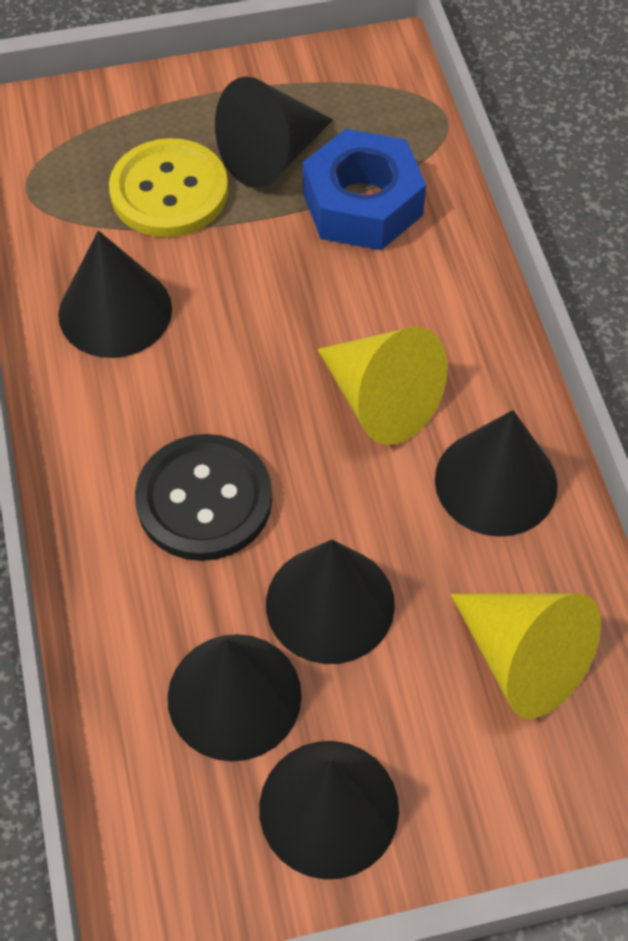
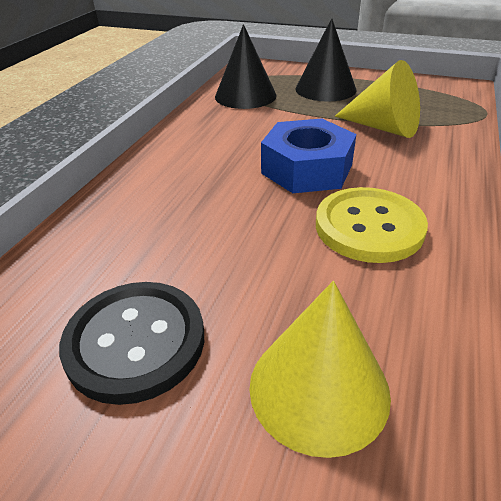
black cone: 6 -> 2

